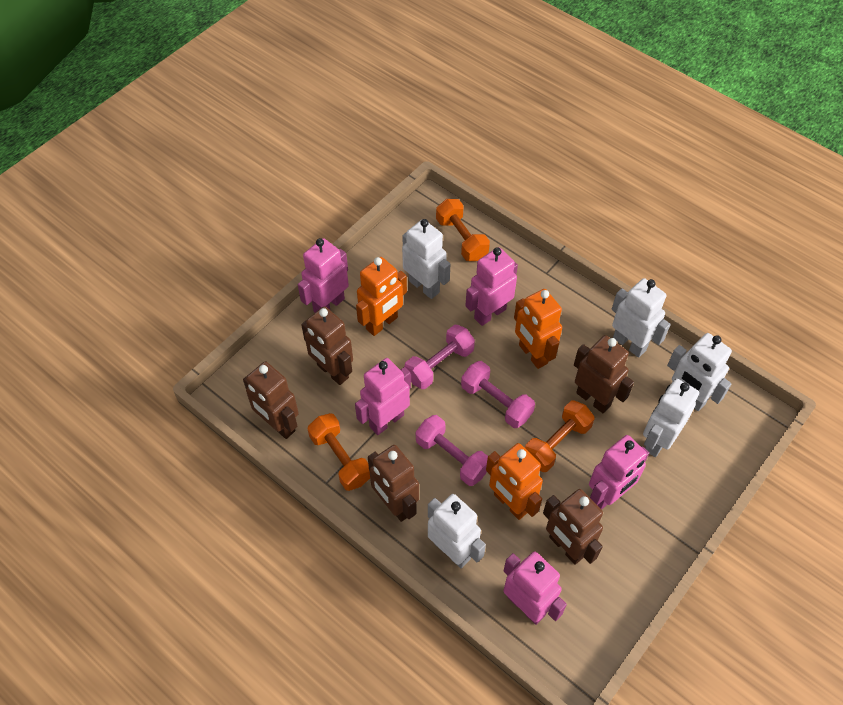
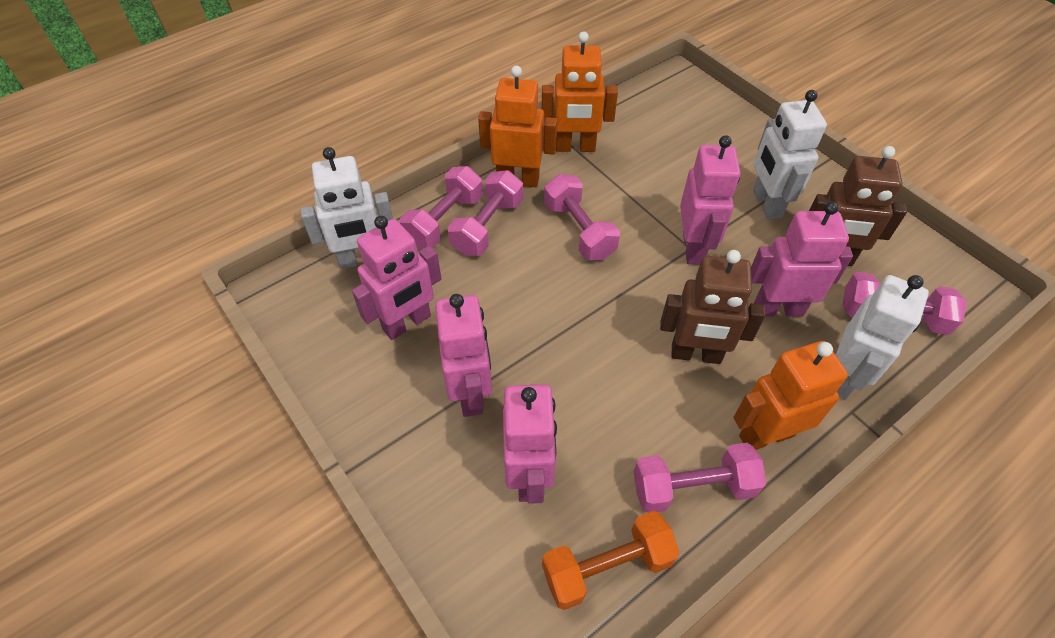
brown robot: 5 -> 2
orange dumbbell: 3 -> 1
pink dumbbell: 3 -> 5
white robot: 5 -> 3

